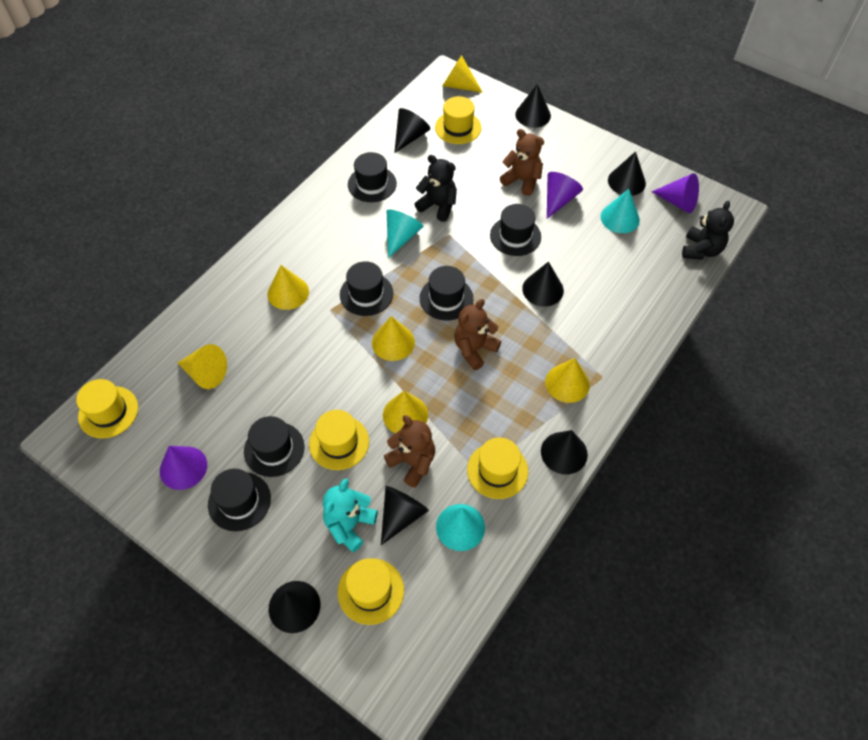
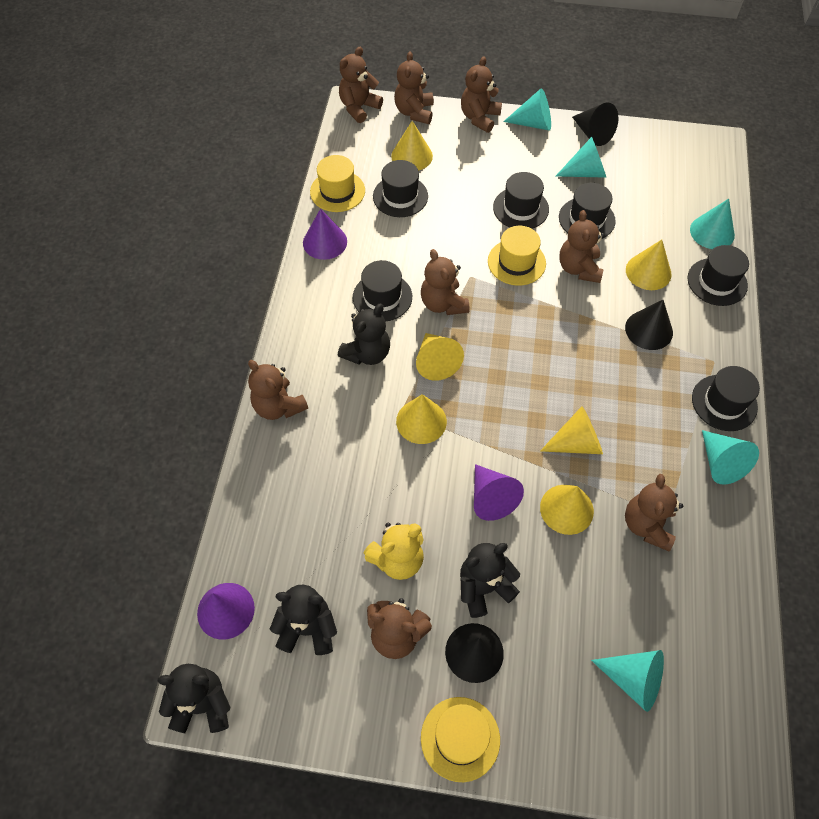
black cone: 7 -> 3
black teddy bear: 2 -> 4
brown teddy bear: 3 -> 8
turquoise cone: 3 -> 5
turquoise teddy bear: 1 -> 0
yellow hat: 5 -> 3
yellow teddy bear: 0 -> 1

